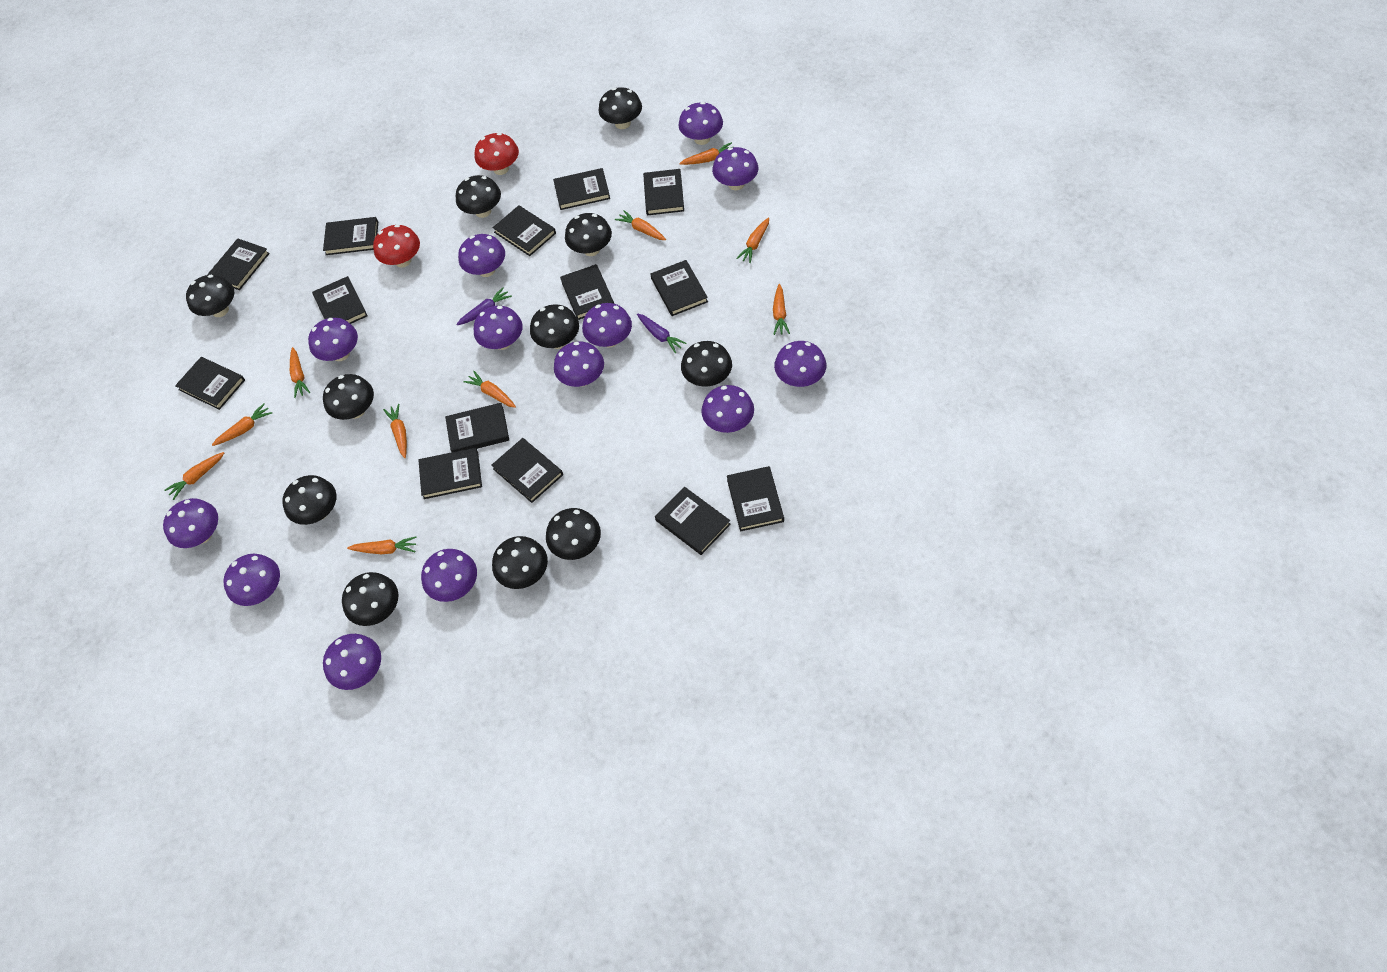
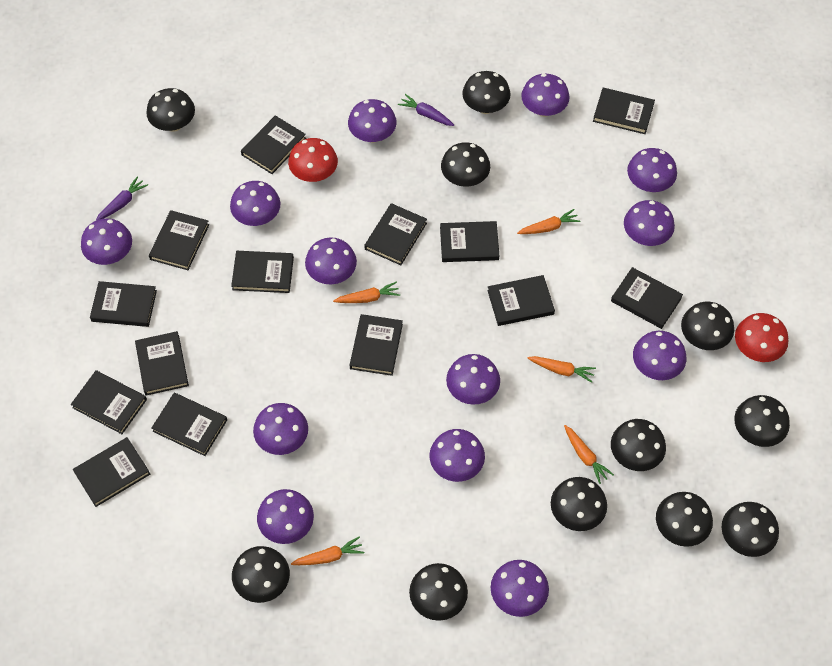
orange carrot: 10 -> 5

